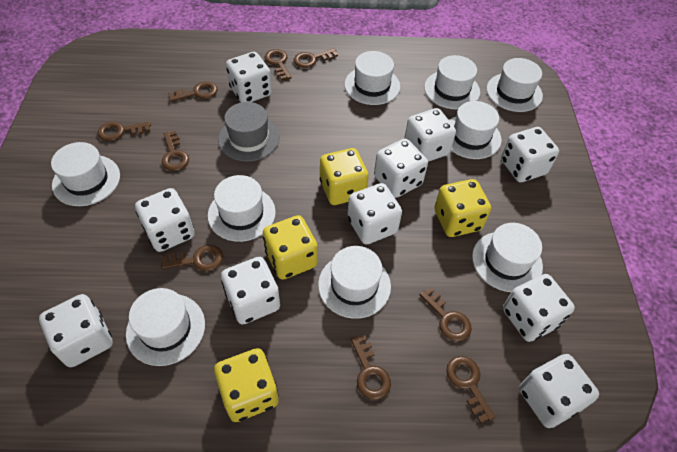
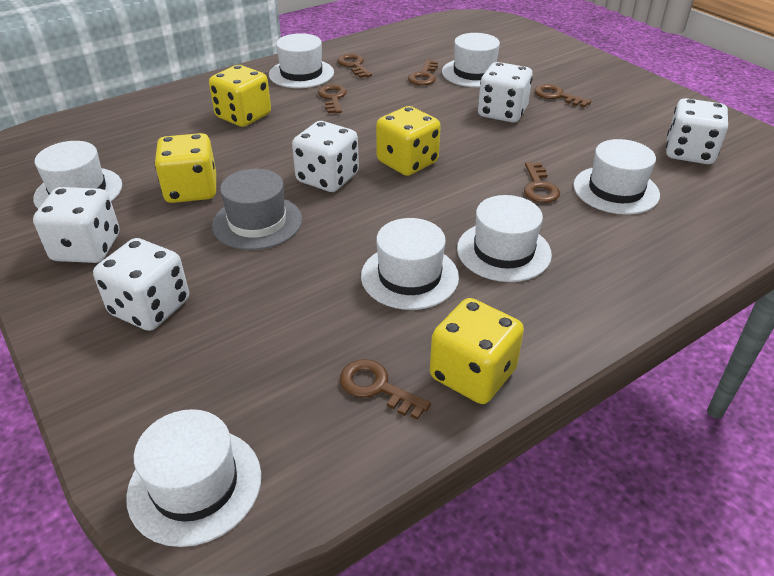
brown key: 9 -> 6
white dice: 10 -> 5
white hat: 9 -> 7

